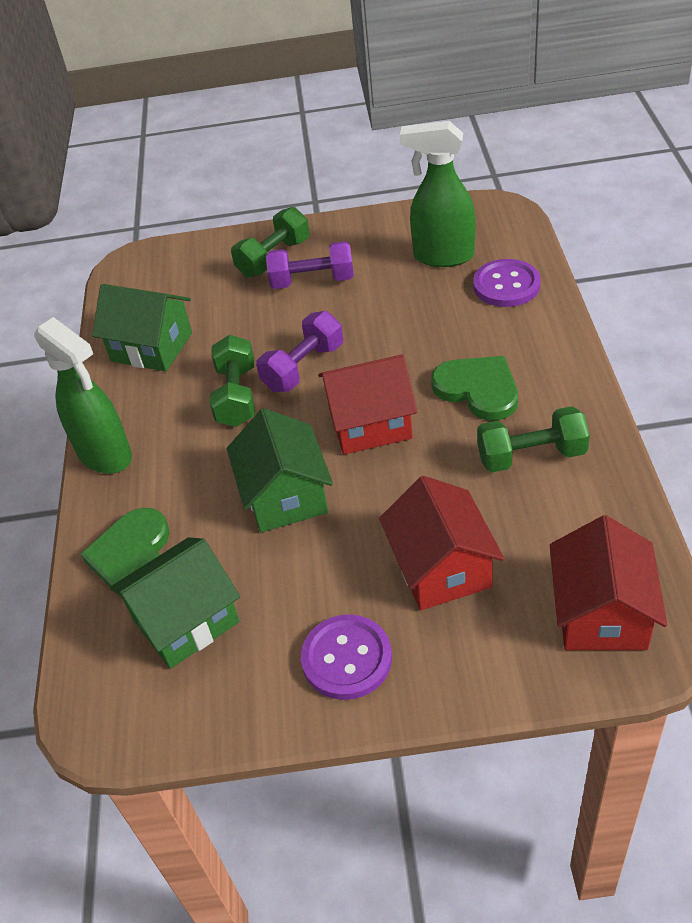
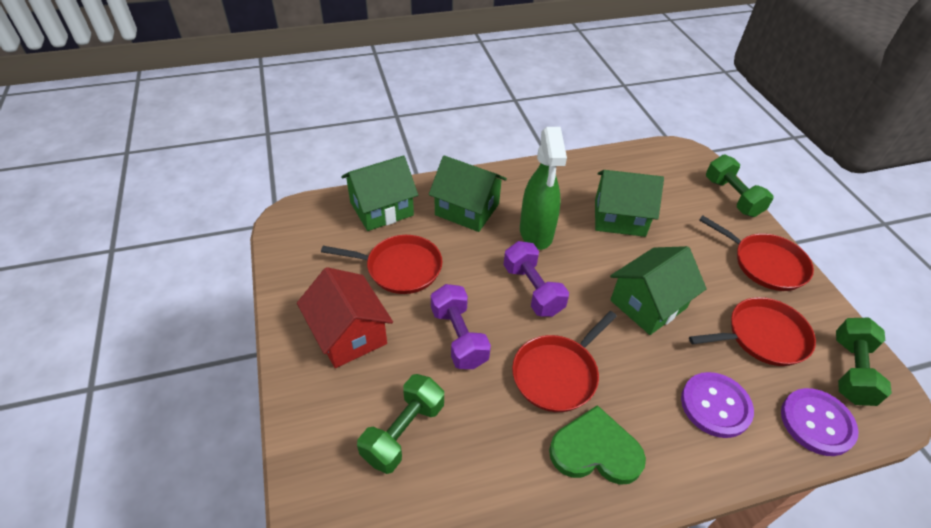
green heart: 2 -> 1
green house: 3 -> 4
green spray bottle: 2 -> 1
red house: 3 -> 1
red pan: 0 -> 4

